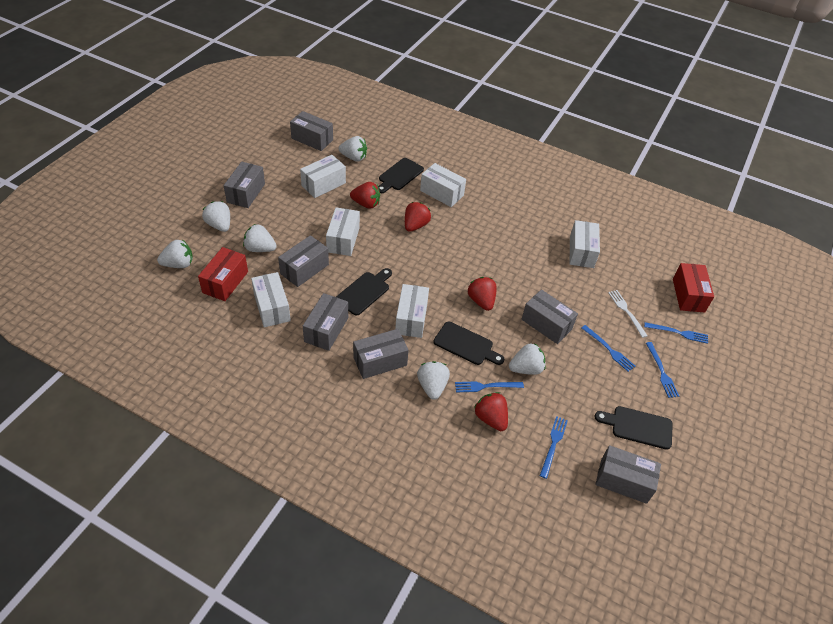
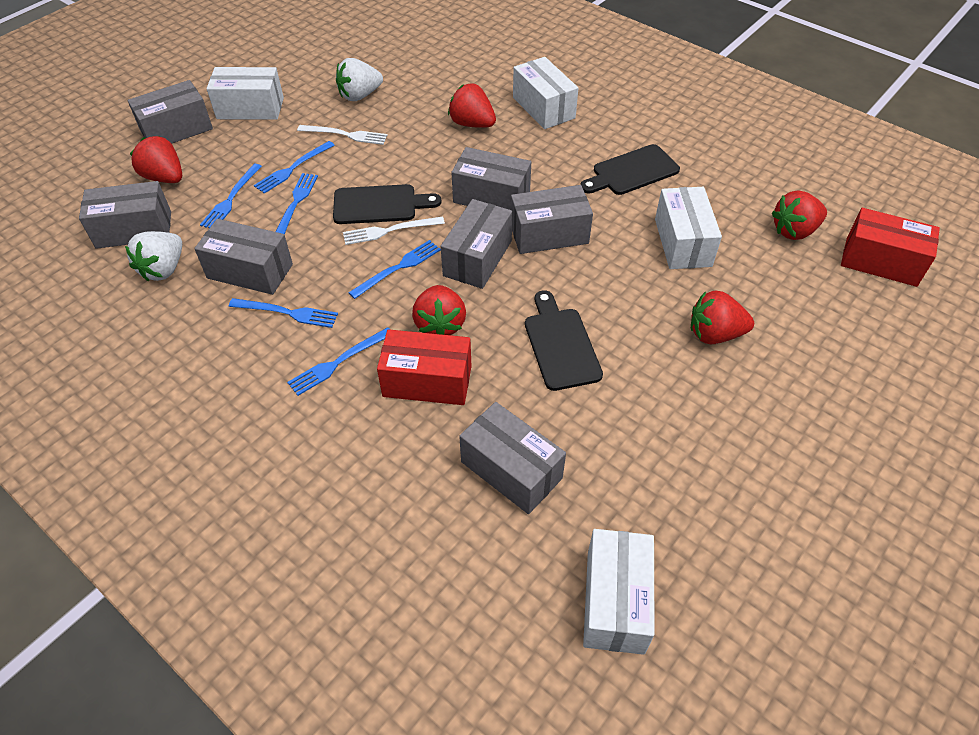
black cutting board: 4 -> 3
blue fork: 5 -> 6
red strawberry: 4 -> 5
white box: 6 -> 4
white fork: 1 -> 2
white strawberry: 6 -> 2

